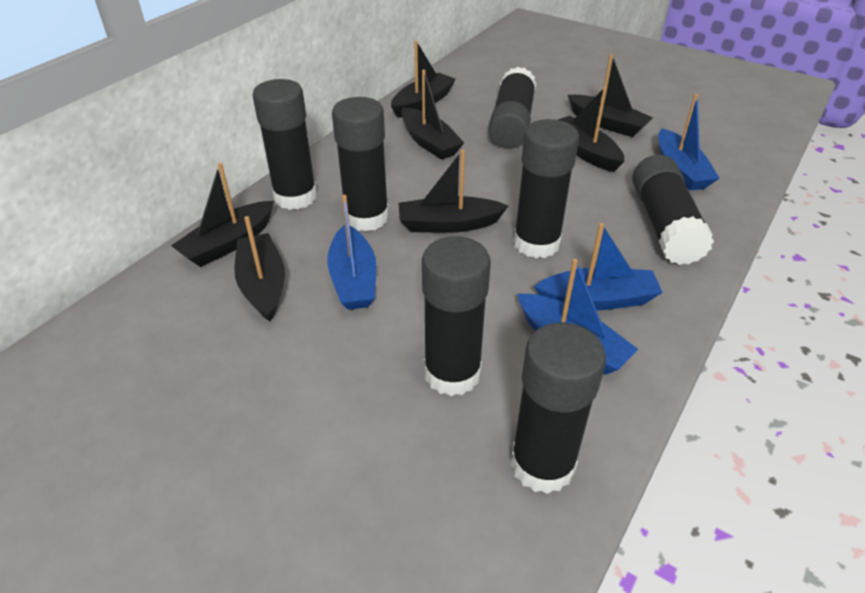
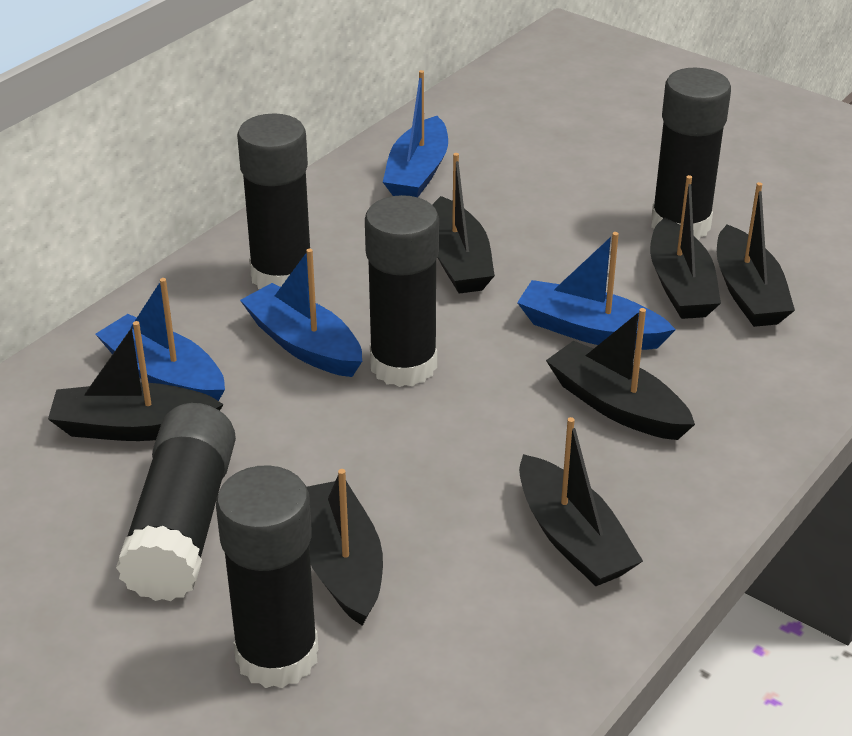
black glue stick: 7 -> 5

